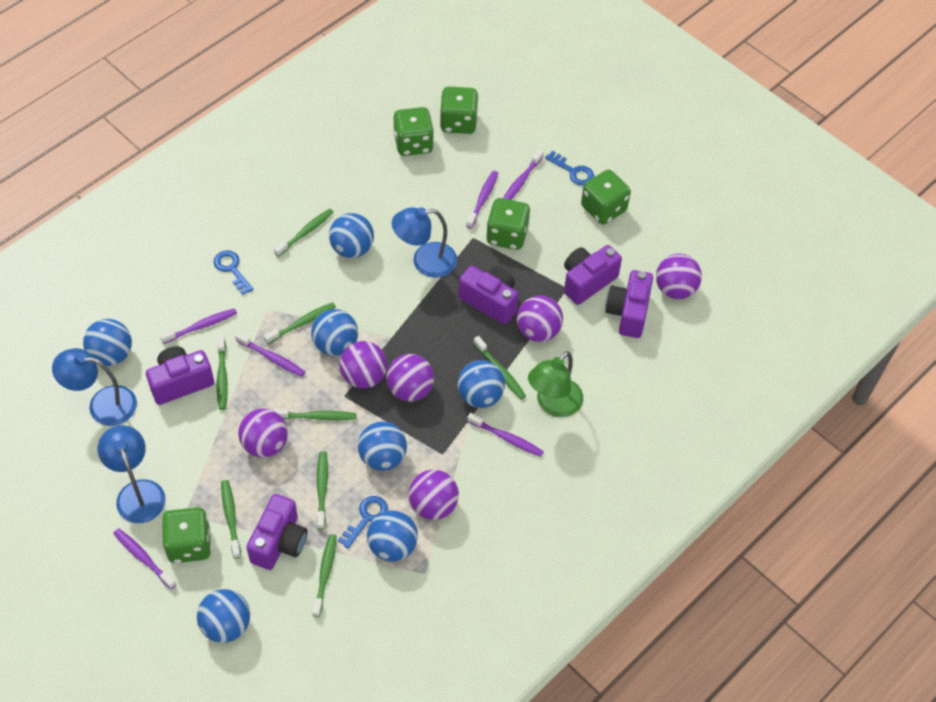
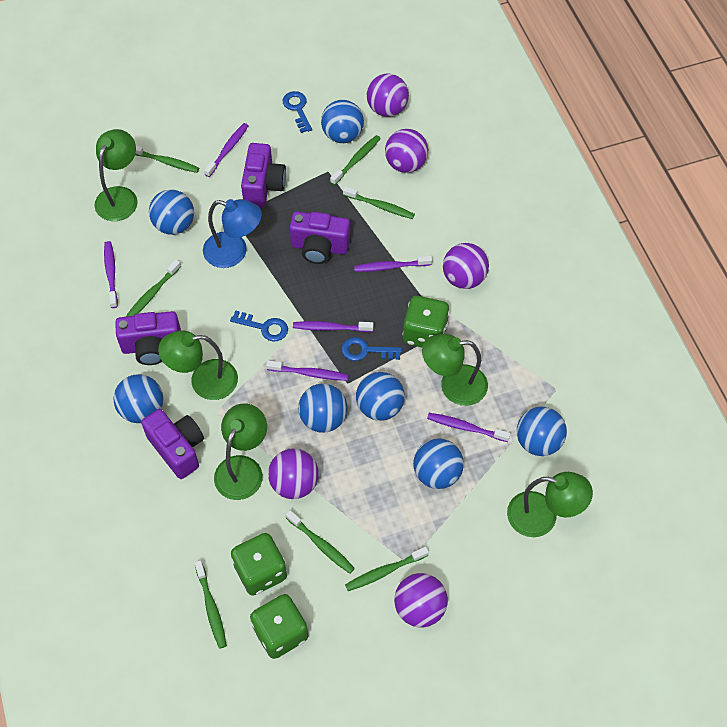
blue lamp: 3 -> 1
green dice: 5 -> 3
green lamp: 1 -> 5
green toothbrush: 8 -> 7
purple ball: 6 -> 5
purple camera: 5 -> 4

